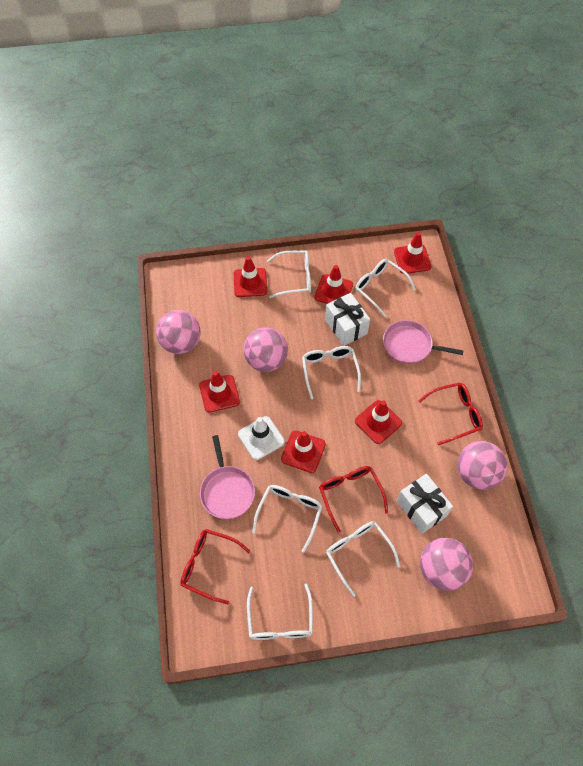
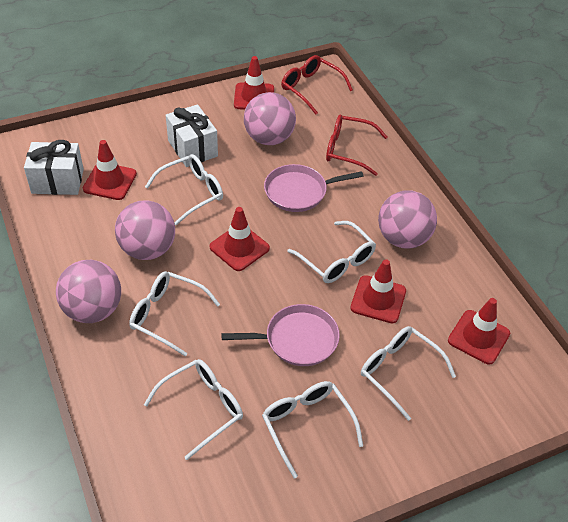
red glasses: 3 -> 2
red traffic cone: 6 -> 5
white traffic cone: 1 -> 0

